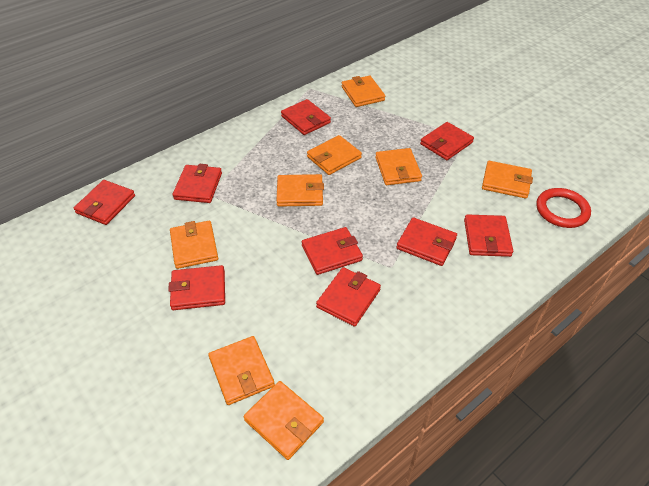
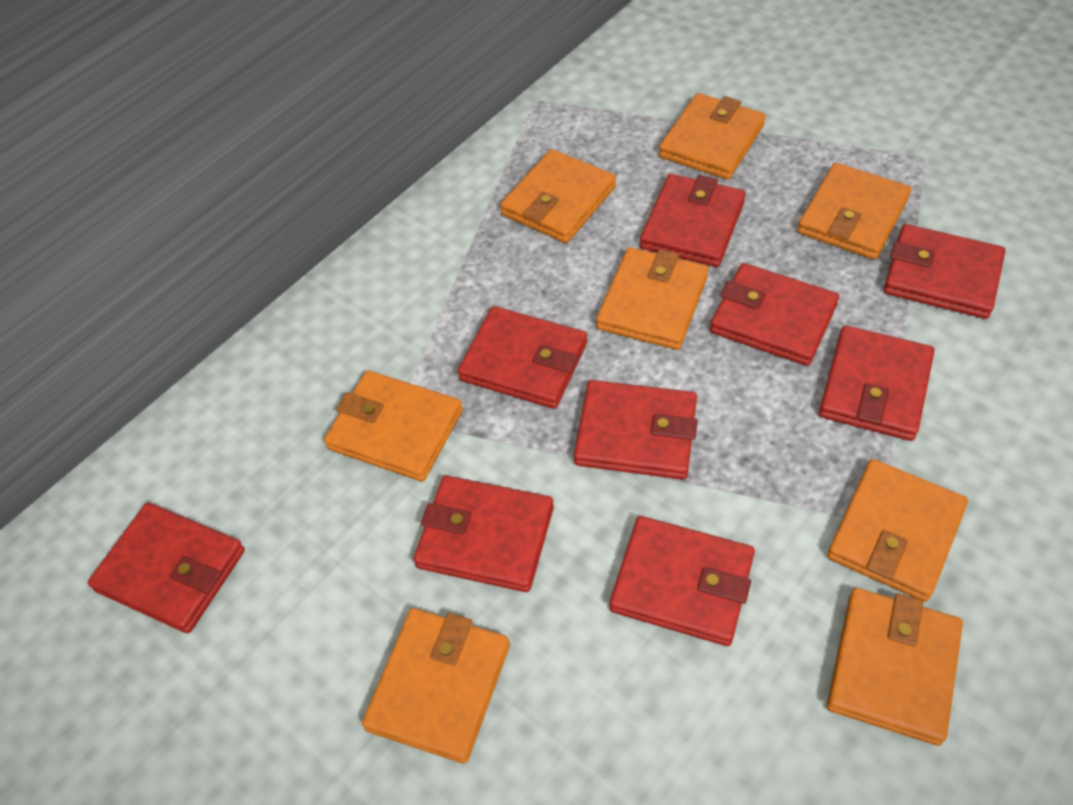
red ring: 1 -> 0

